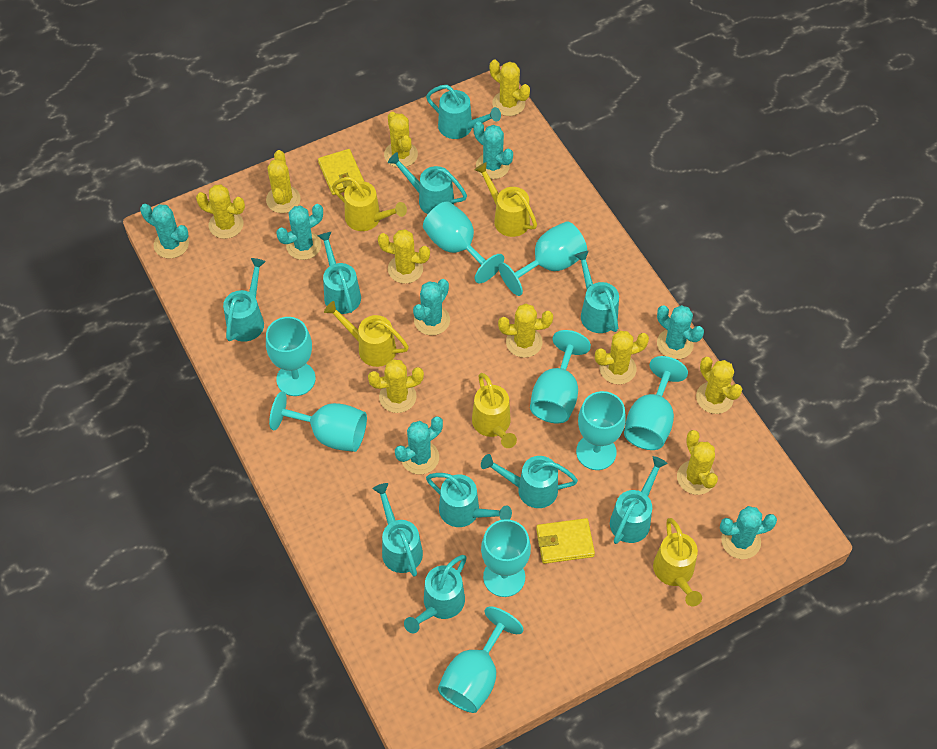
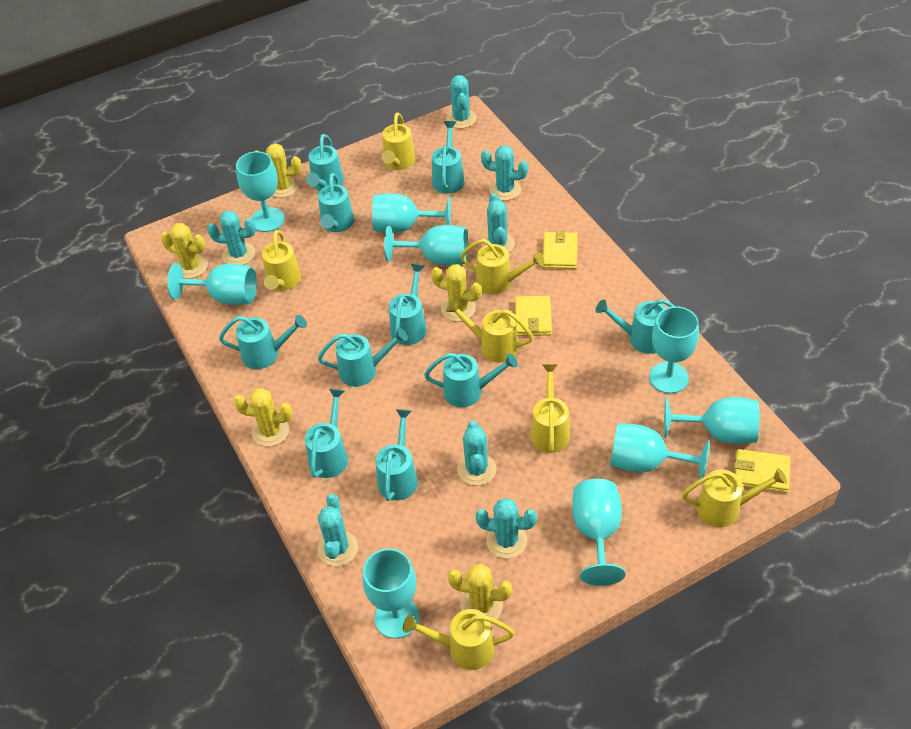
yellow cactus: 10 -> 5
yellow wallet: 2 -> 3
yellow watering can: 5 -> 7

